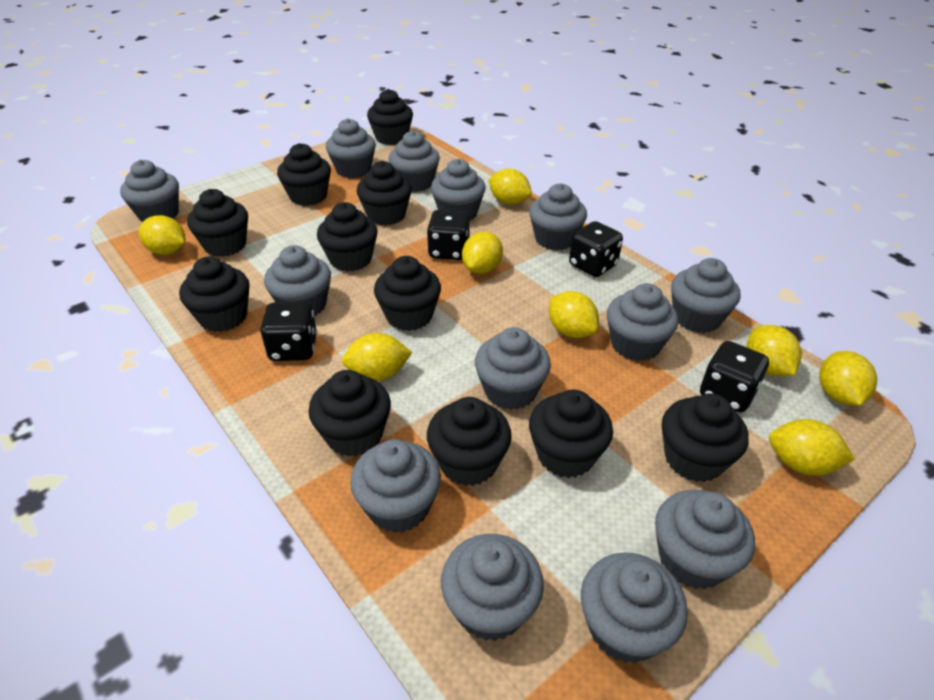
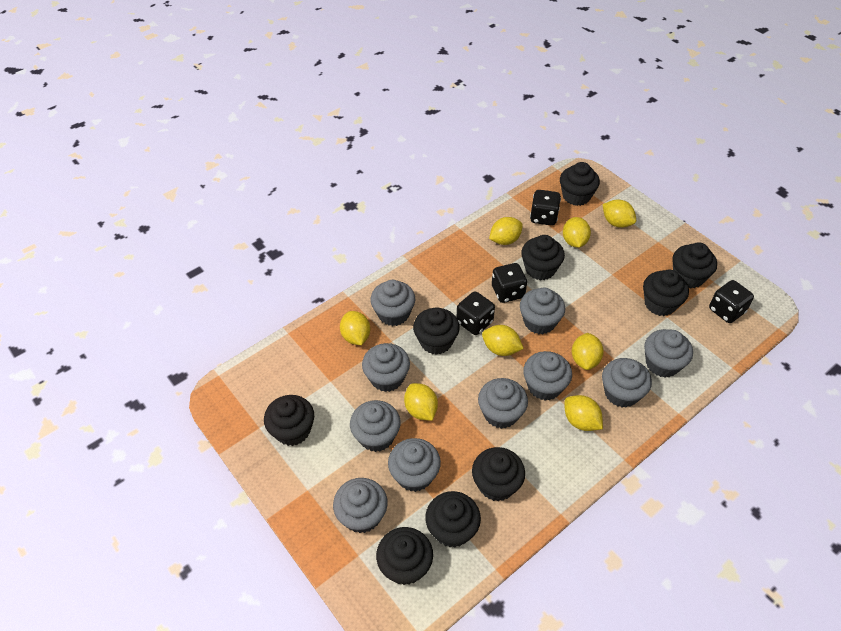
black cupcake: 11 -> 9
grey cupcake: 13 -> 10

